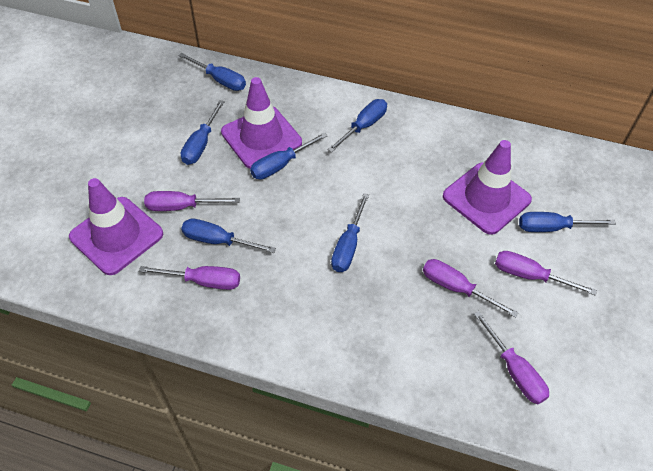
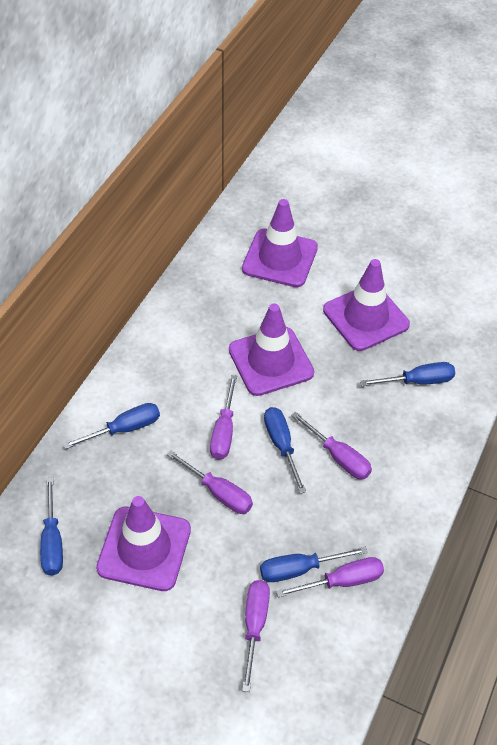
blue screwdriver: 7 -> 5
purple traffic cone: 3 -> 4

